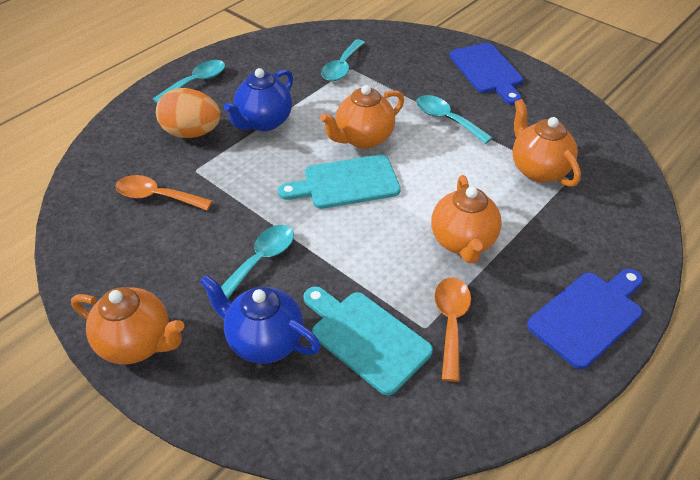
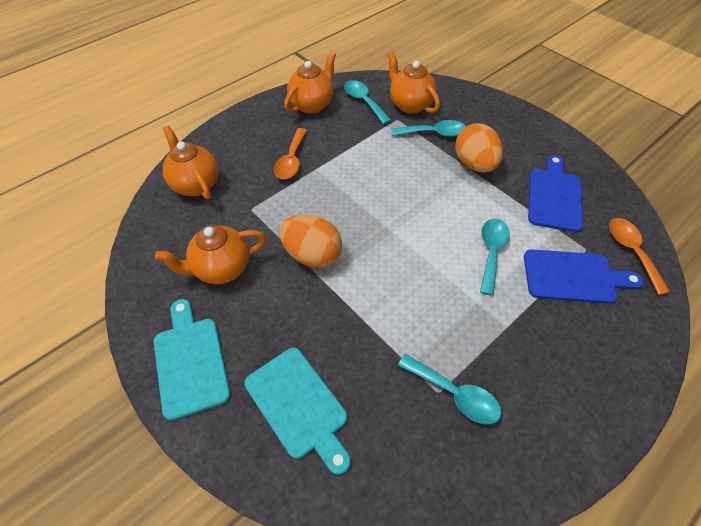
blue teapot: 2 -> 0
orange egg: 1 -> 2

